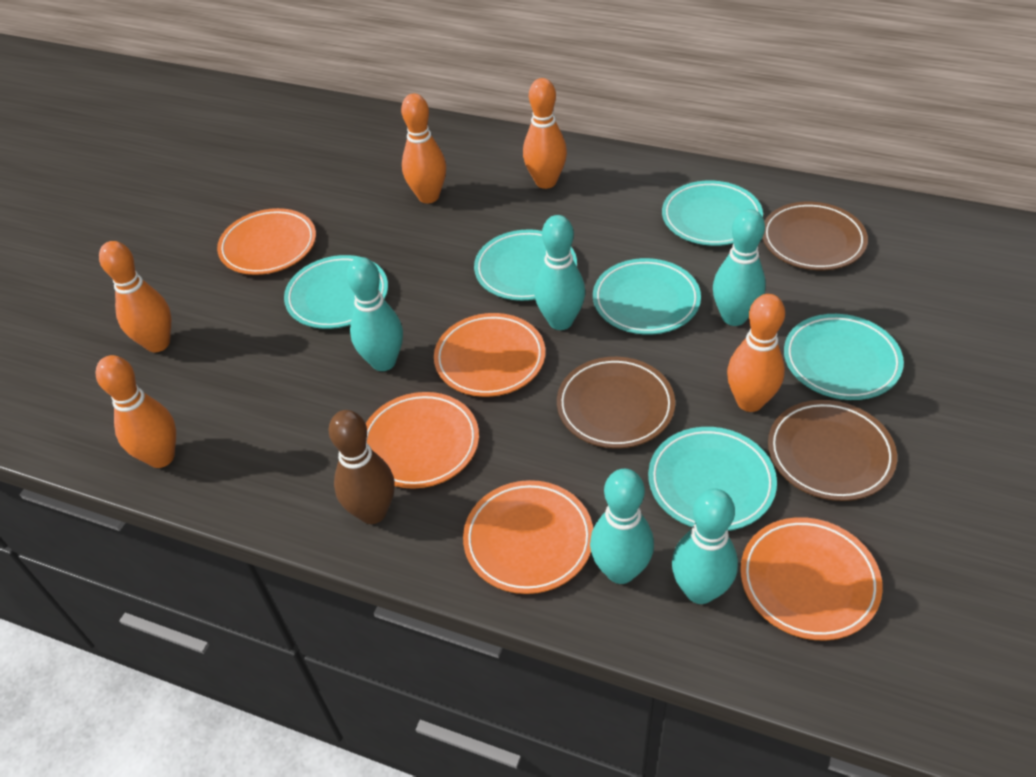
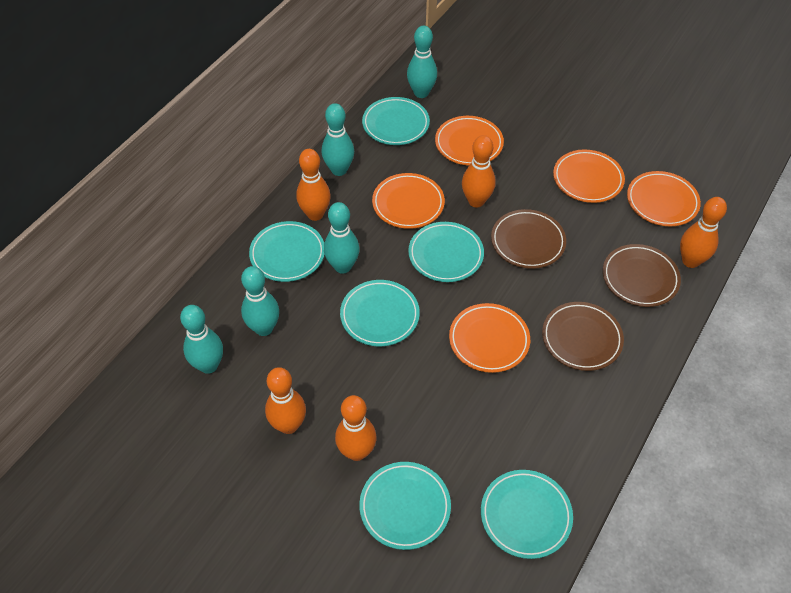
brown bowling pin: 1 -> 0

